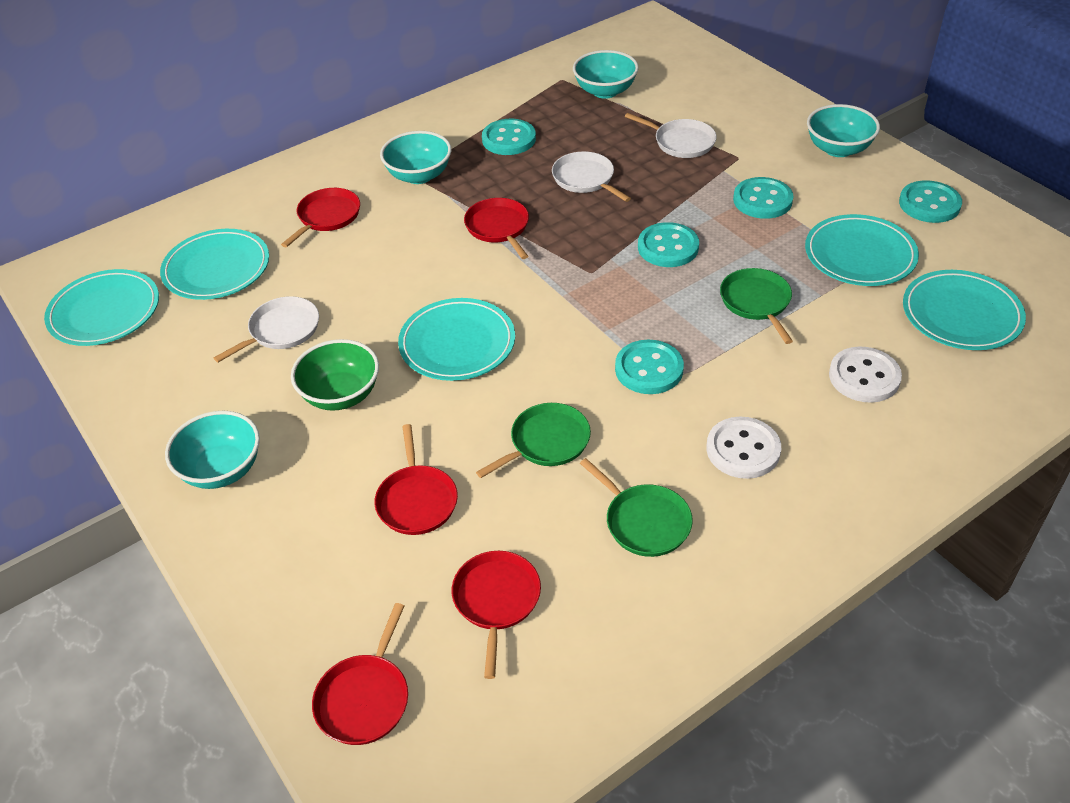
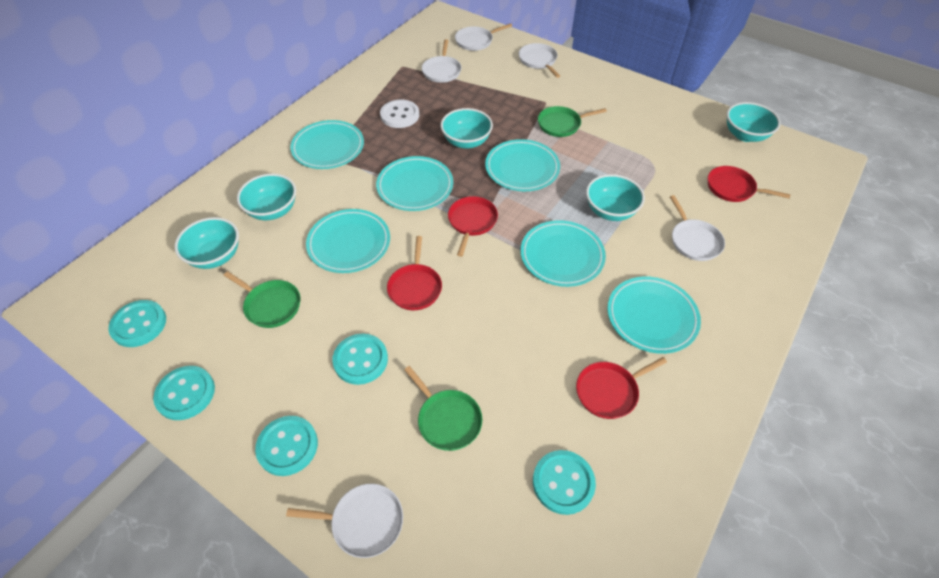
green bowl: 1 -> 0
red pan: 5 -> 4
turquoise bowl: 4 -> 5
turquoise plate: 5 -> 6
white button: 2 -> 1
white pan: 3 -> 5

